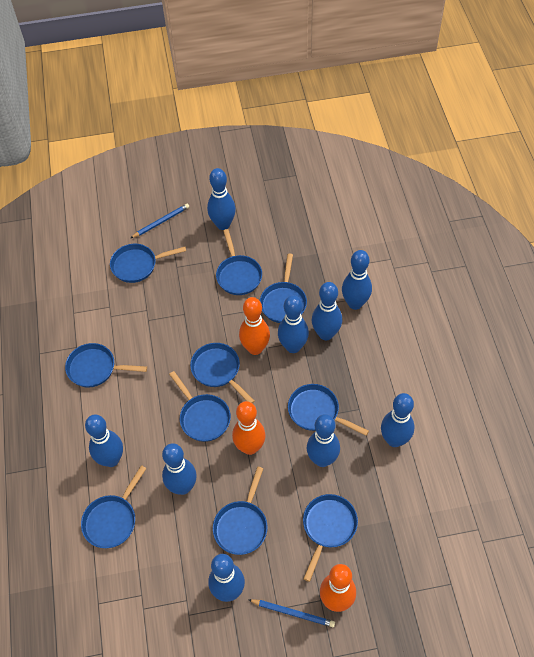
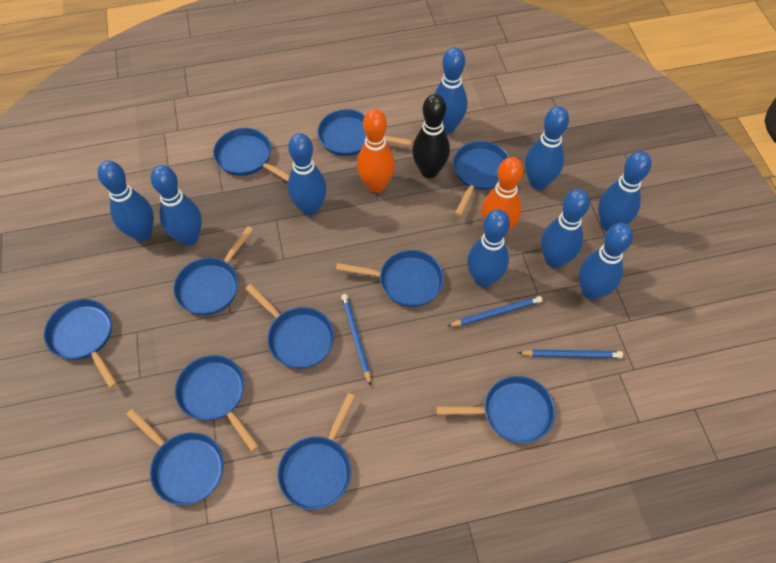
black bowling pin: 0 -> 1
blue pan: 10 -> 11
blue pencil: 2 -> 3
orange bowling pin: 3 -> 2

